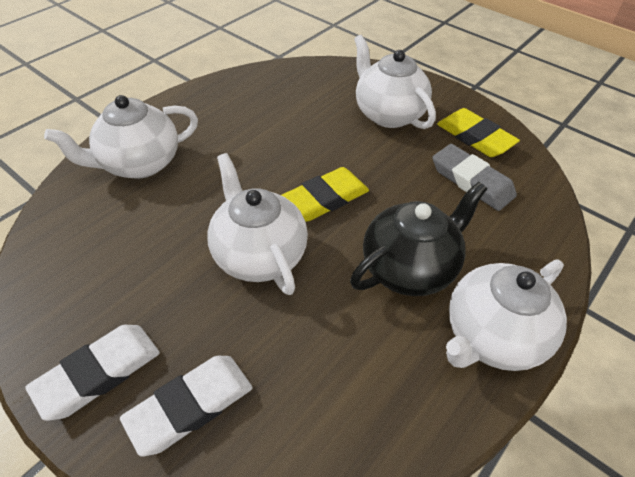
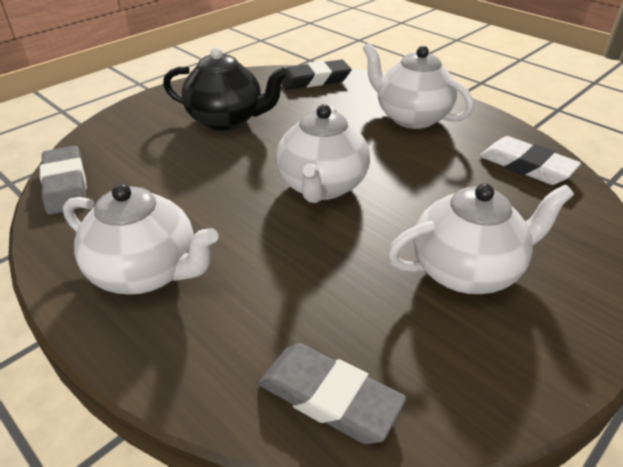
black eraser: 0 -> 1
grey eraser: 1 -> 2
white eraser: 2 -> 1
yellow eraser: 2 -> 0

